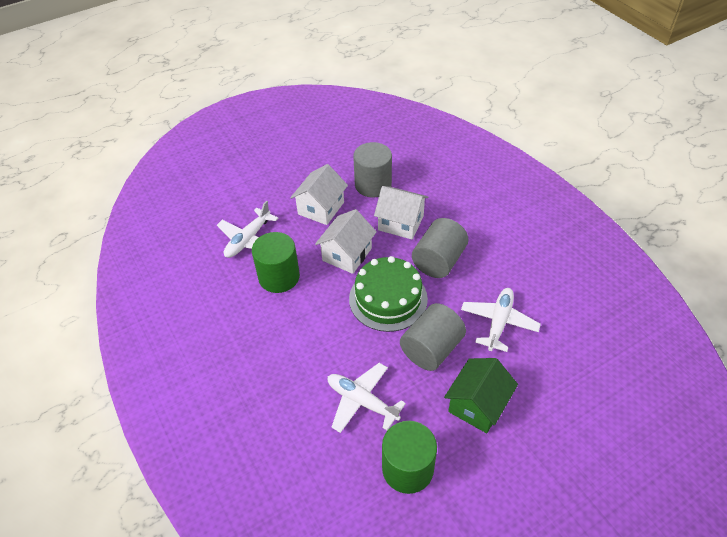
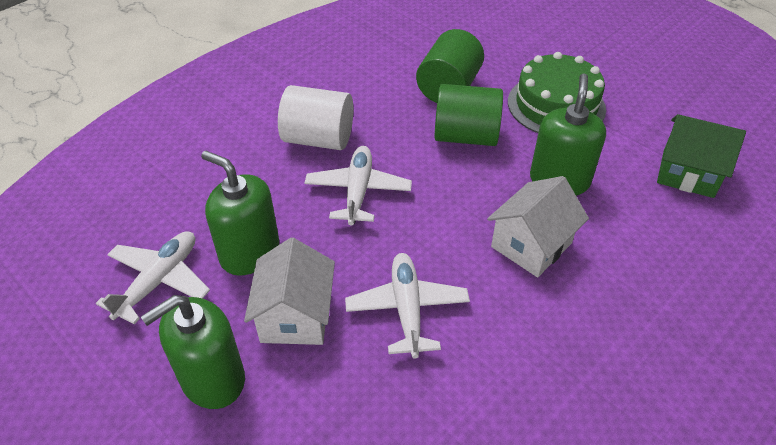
green soap dispenser: 0 -> 3
grey cylinder: 3 -> 0
white cylinder: 0 -> 1
white house: 3 -> 2

